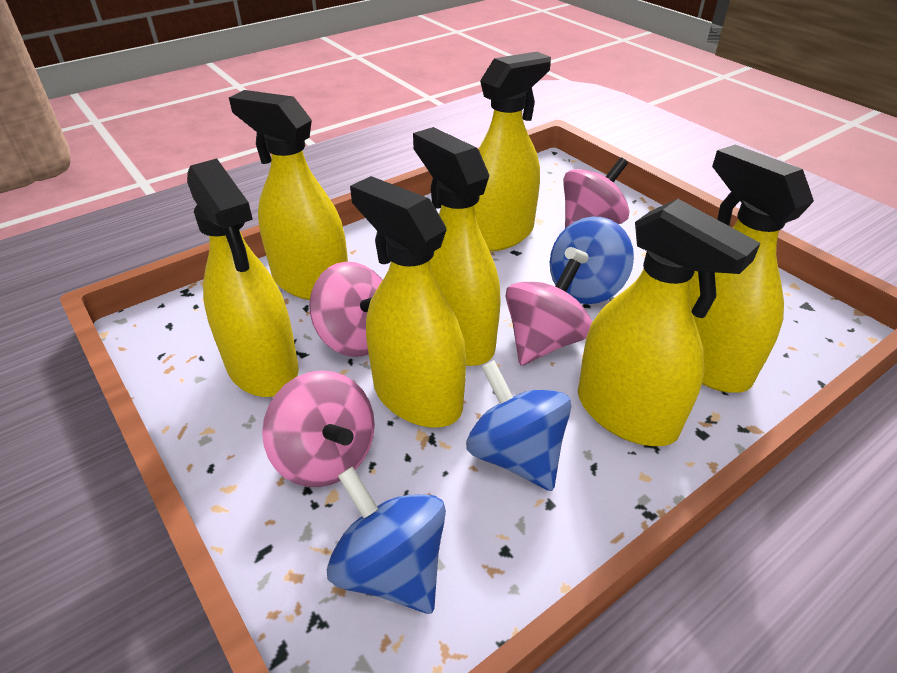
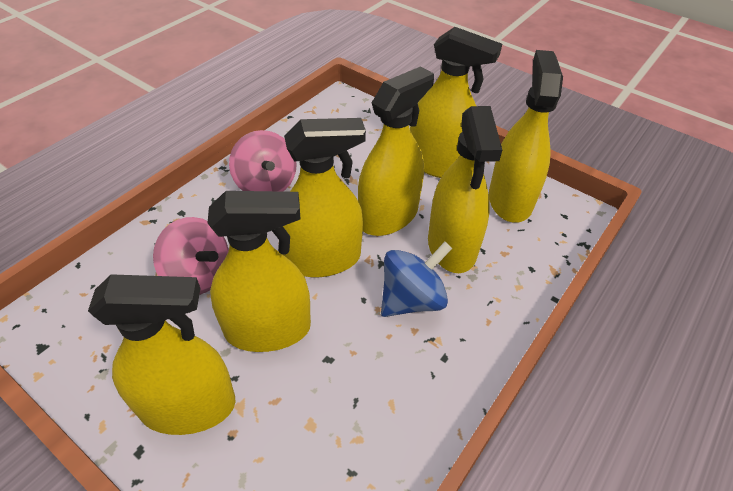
blue spinning top: 3 -> 1
pink spinning top: 4 -> 2

